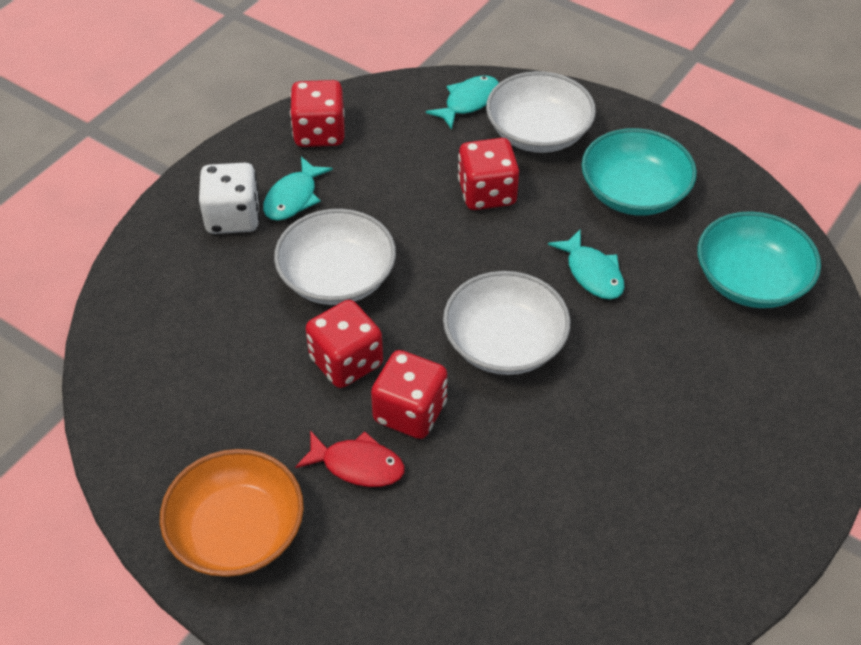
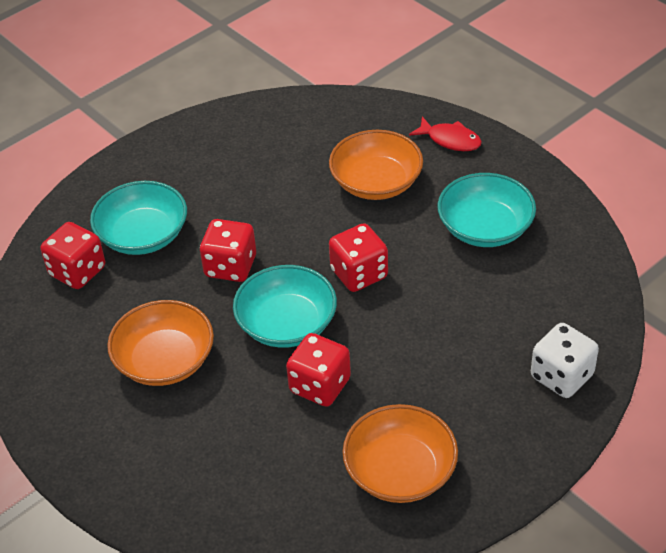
orange bowl: 1 -> 3
turquoise bowl: 2 -> 3
turquoise fish: 3 -> 0
white bowl: 3 -> 0

